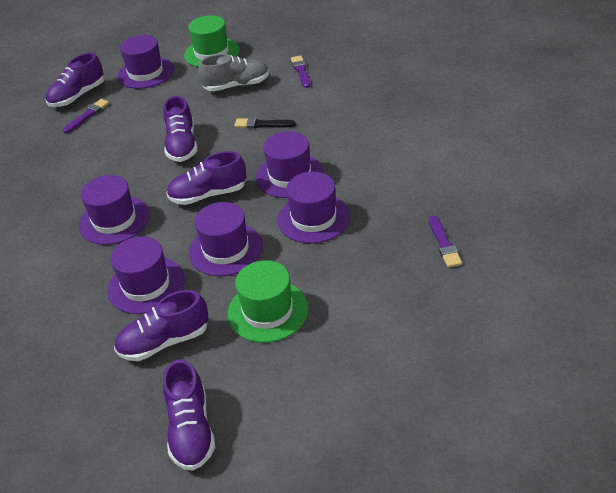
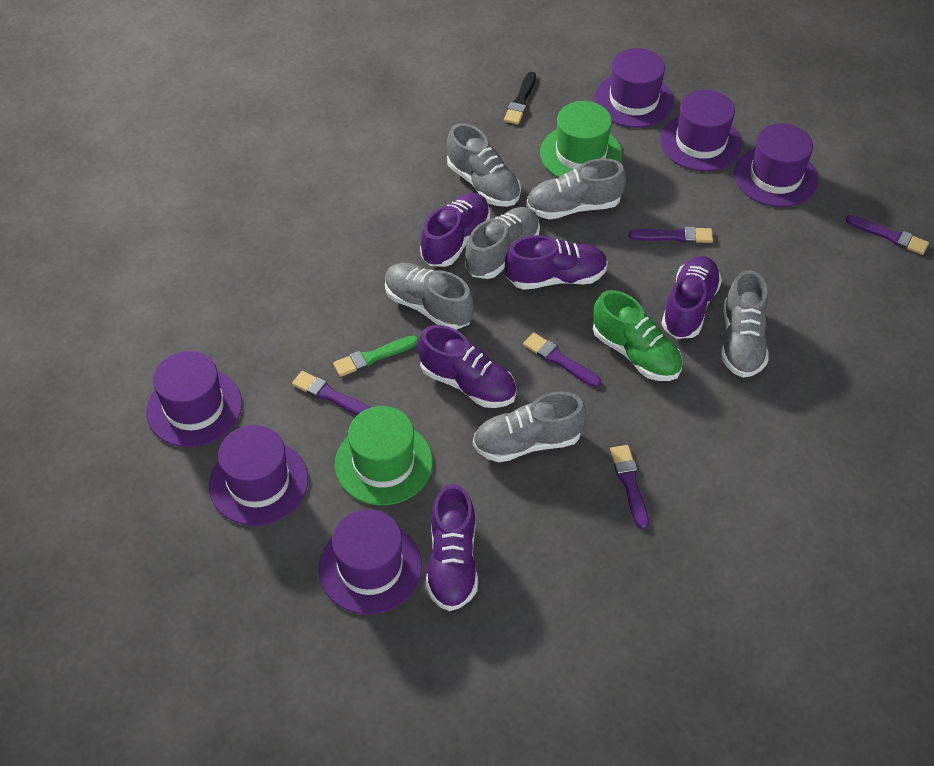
green brush: 0 -> 1
green shoe: 0 -> 1
grey shoe: 1 -> 6
purple brush: 3 -> 5

